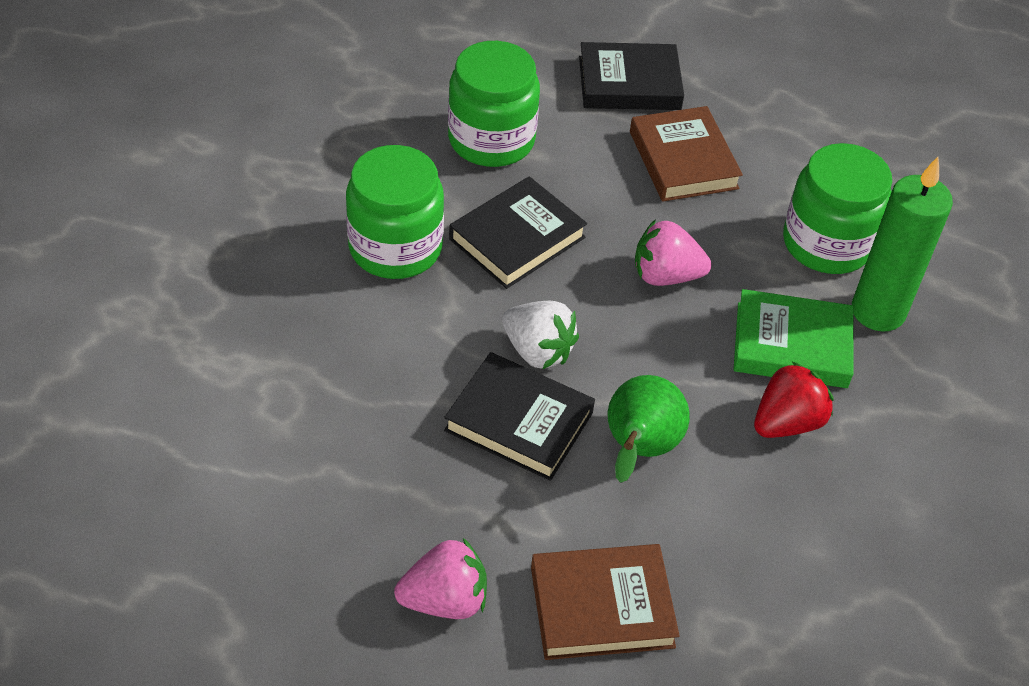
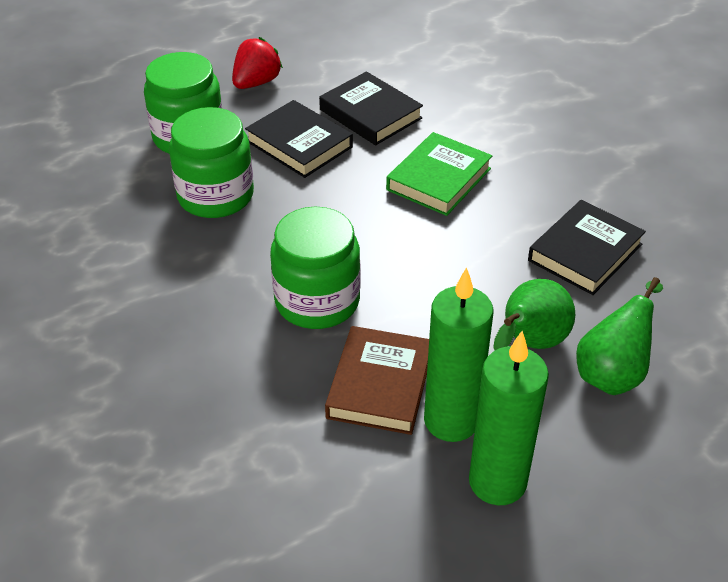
brown book: 2 -> 1
green candle: 1 -> 2
green pear: 1 -> 2
pink strawberry: 2 -> 0
white strawberry: 1 -> 0

